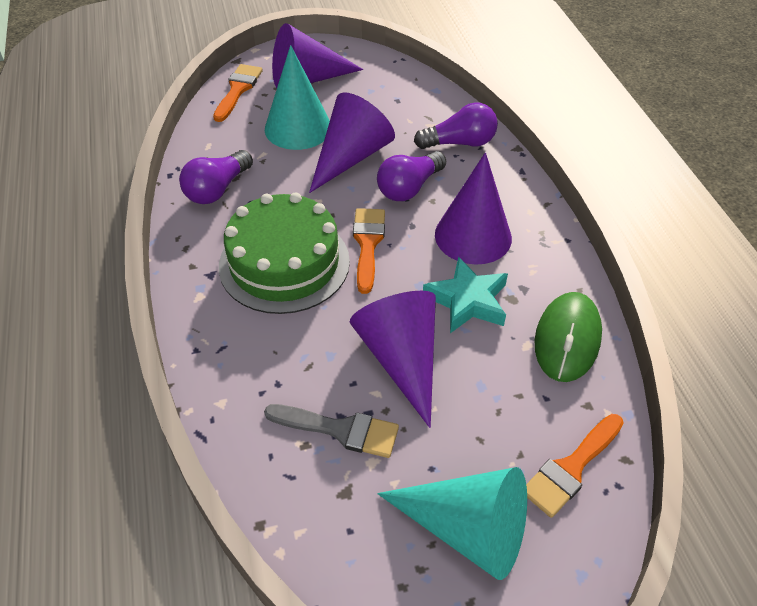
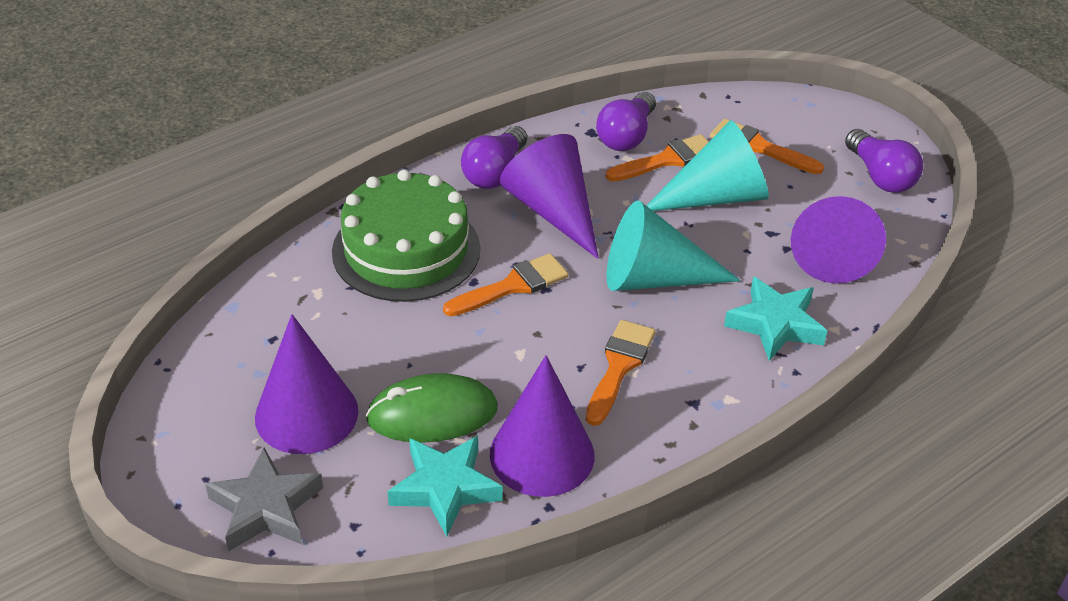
grey brush: 1 -> 0
grey star: 0 -> 1
orange brush: 3 -> 4
turquoise star: 1 -> 2

